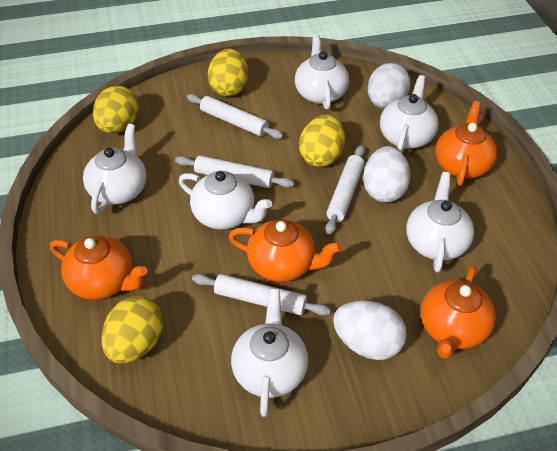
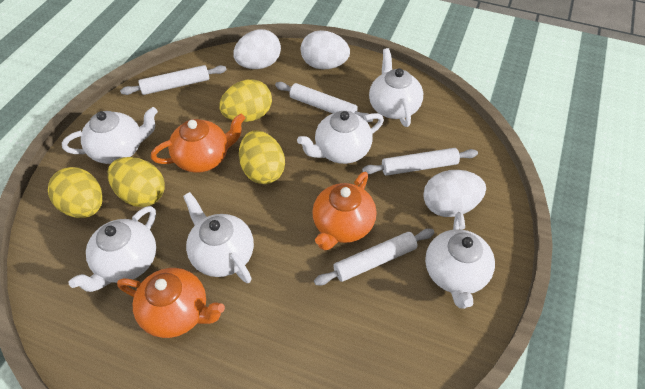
orange teapot: 4 -> 3

